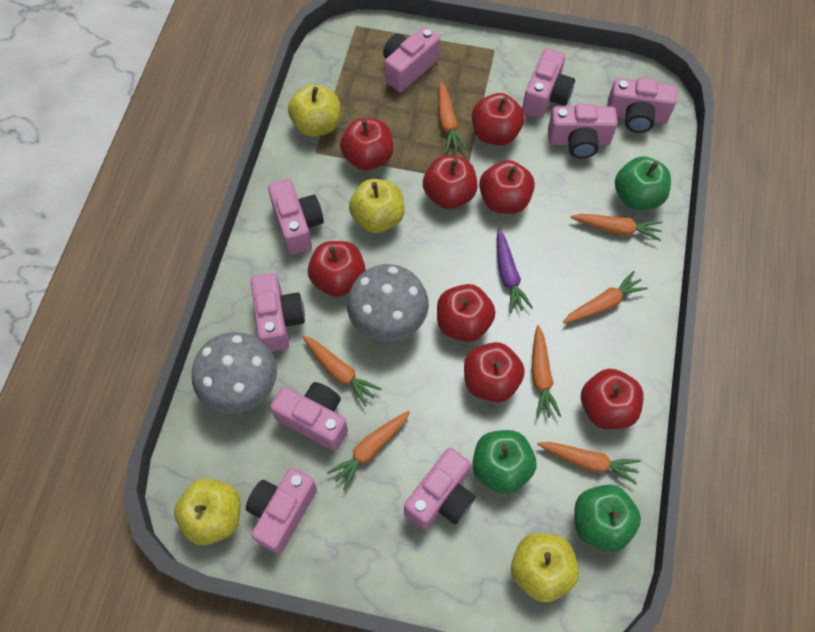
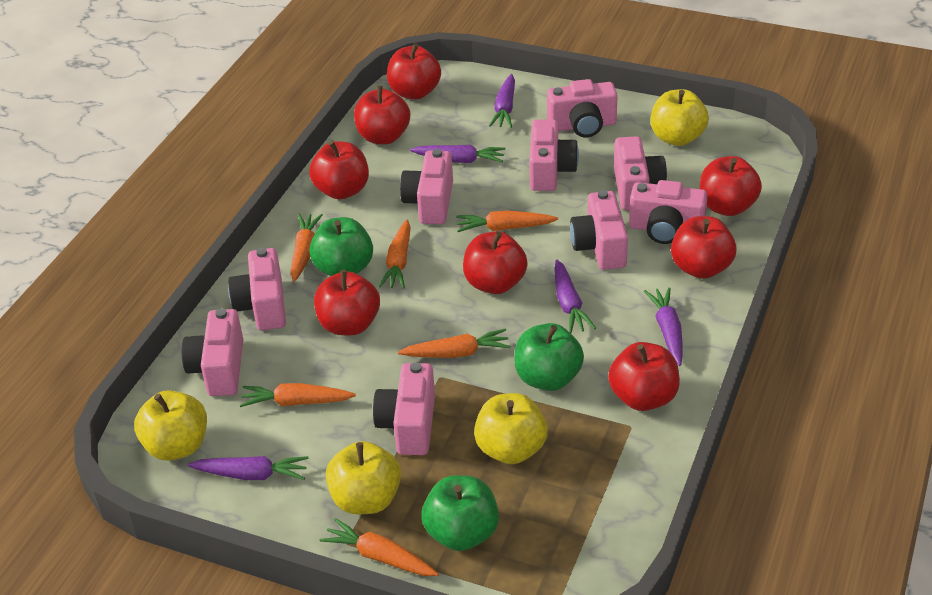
grey mushroom: 2 -> 0
orange carrot: 7 -> 6
purple carrot: 1 -> 5

